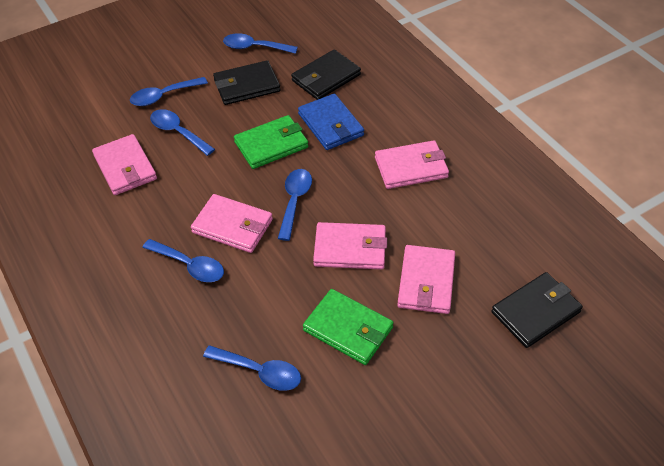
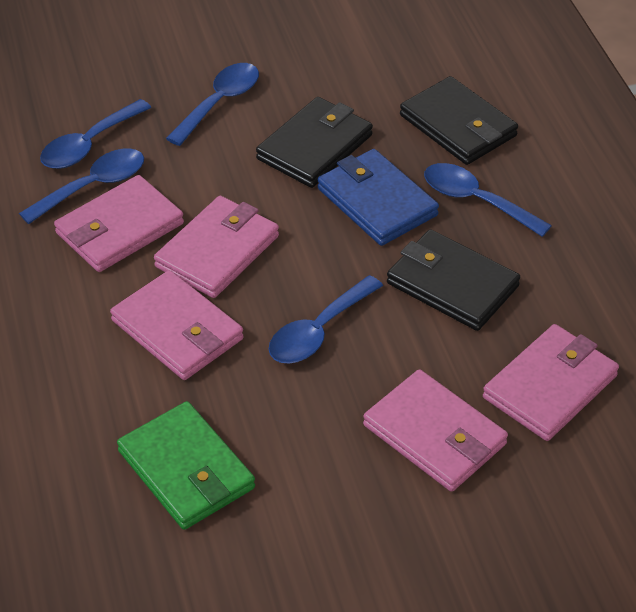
blue spoon: 6 -> 5
green wallet: 2 -> 1

